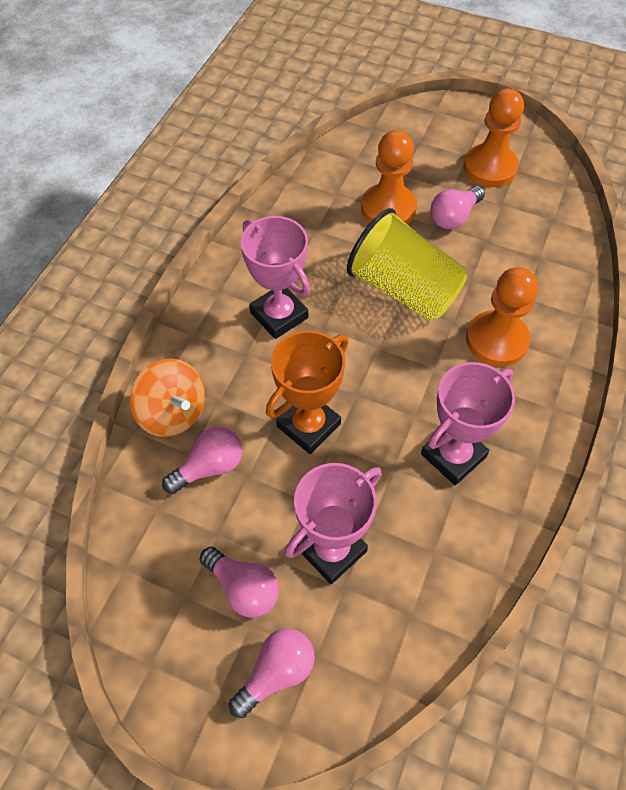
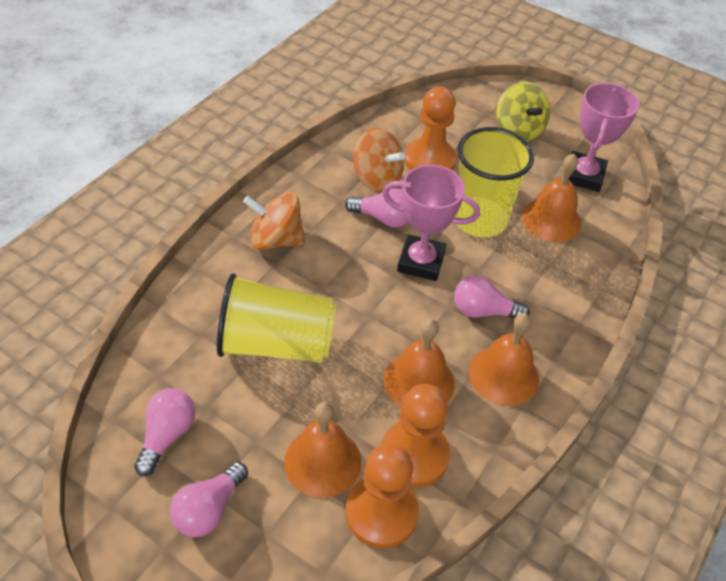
orange bell: 0 -> 4
orange spinning top: 1 -> 2
orange trophy: 1 -> 0
pink trophy: 3 -> 2
yellow cup: 1 -> 2
yellow spinning top: 0 -> 1

